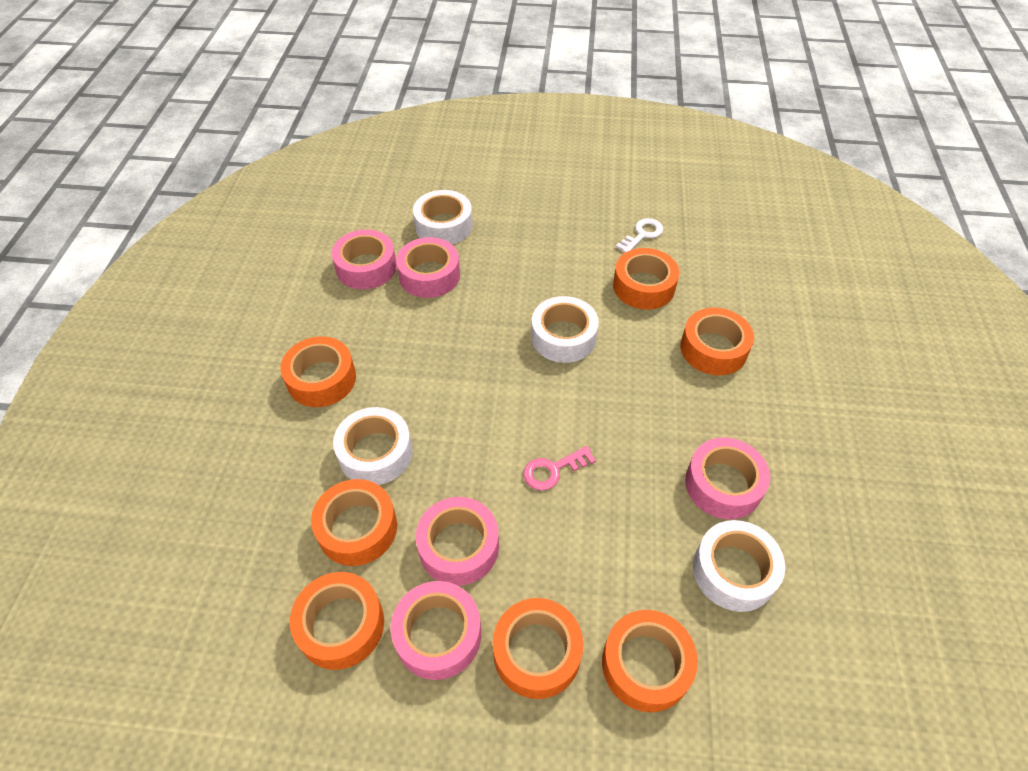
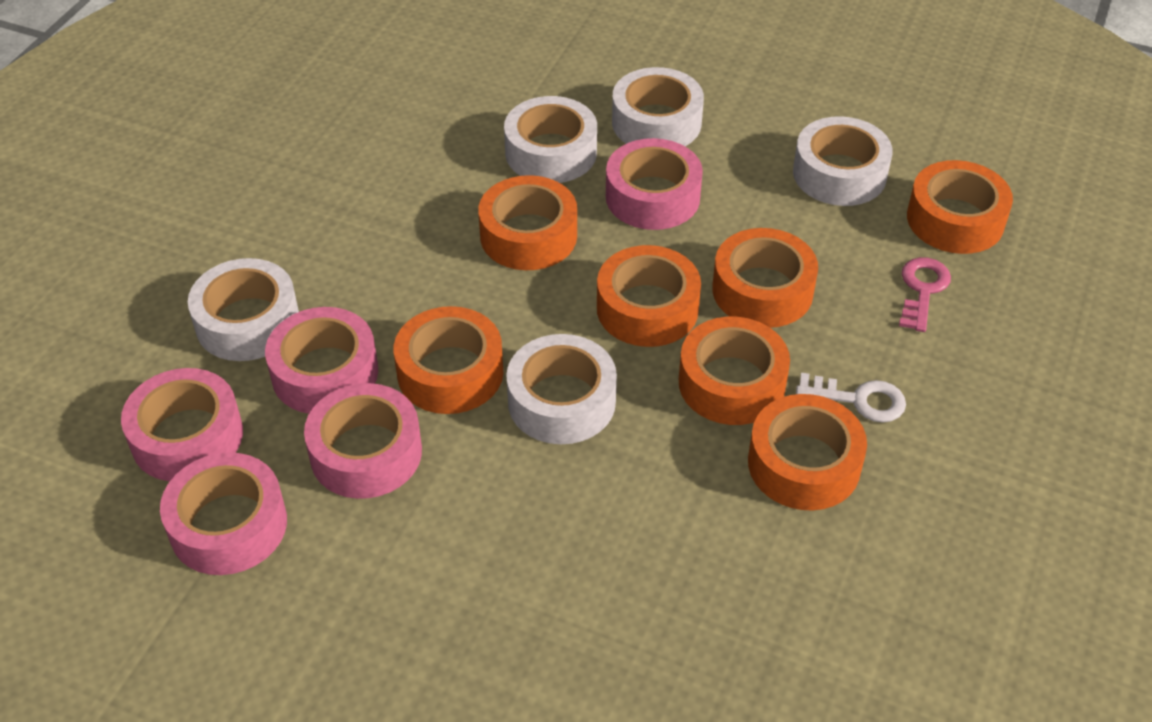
white tape: 4 -> 5

